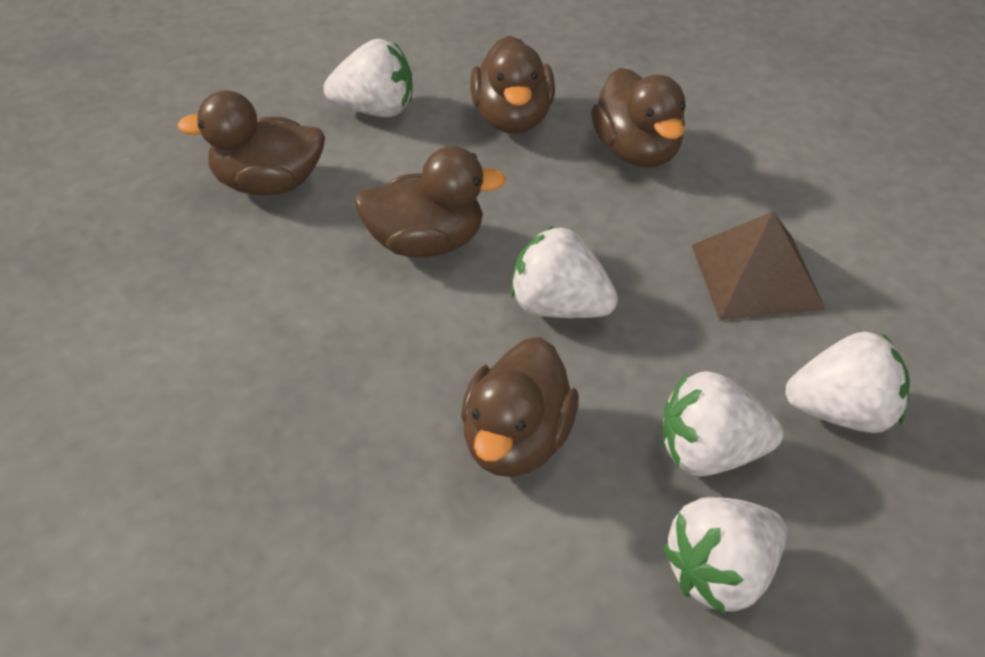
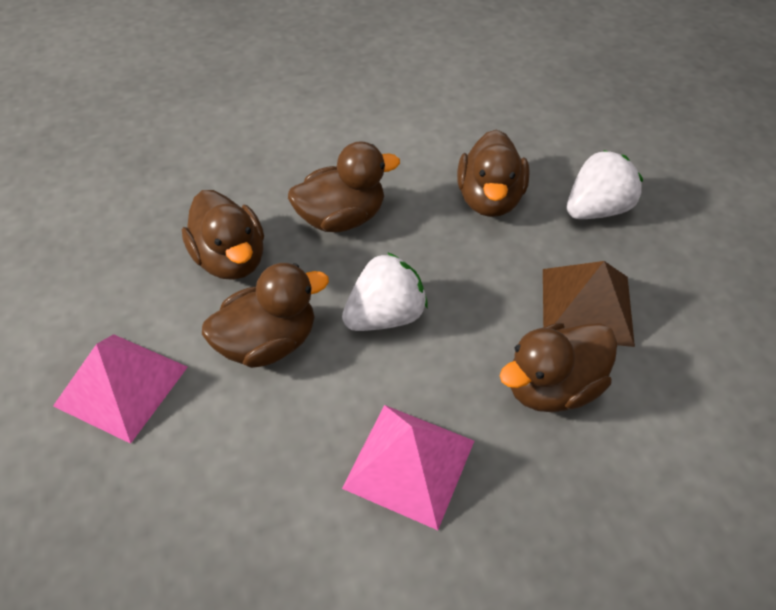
pink pyramid: 0 -> 2
white strawberry: 5 -> 2

